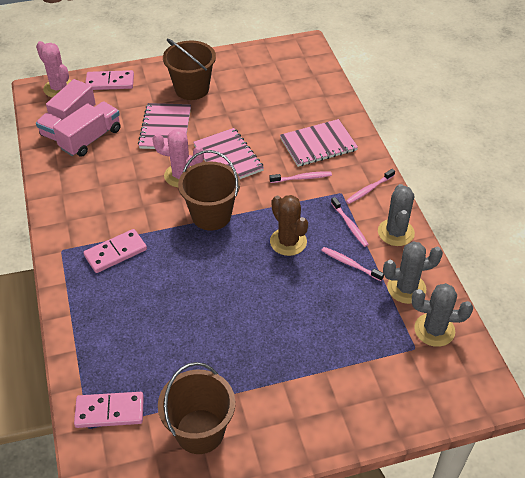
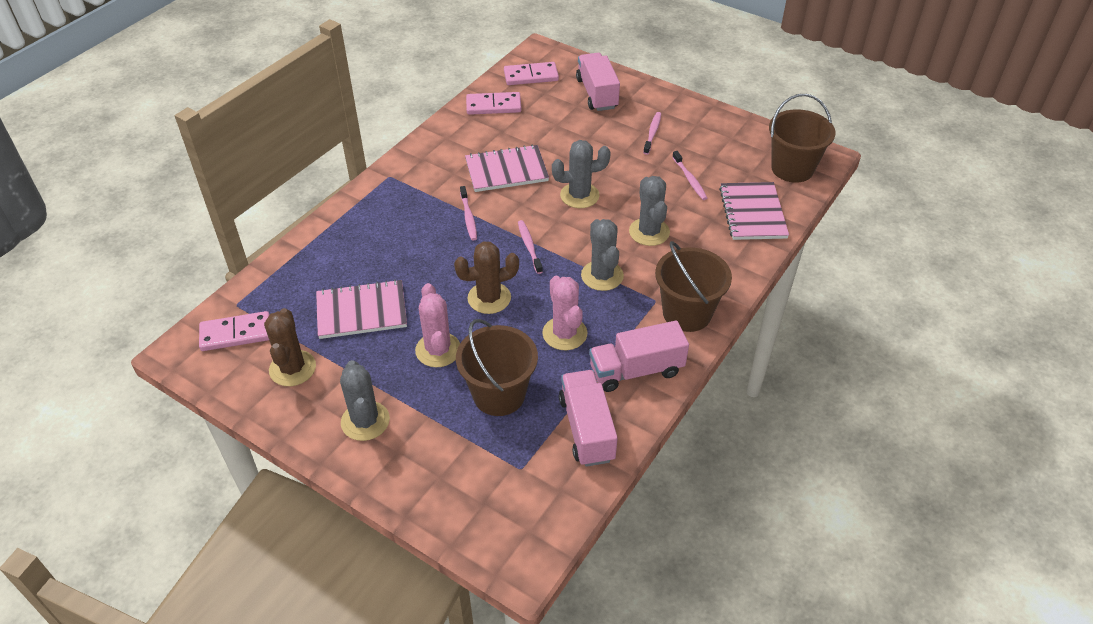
brown cactus: 1 -> 2
grey cactus: 3 -> 4
pink truck: 2 -> 3

